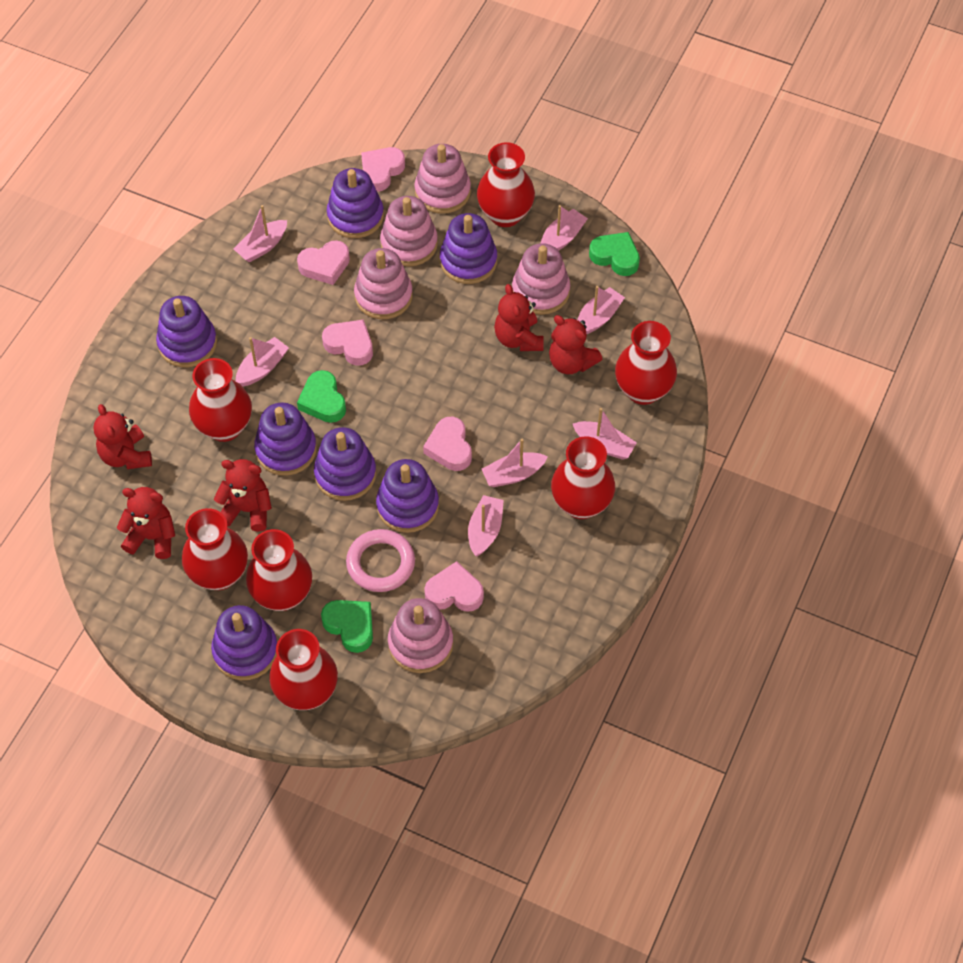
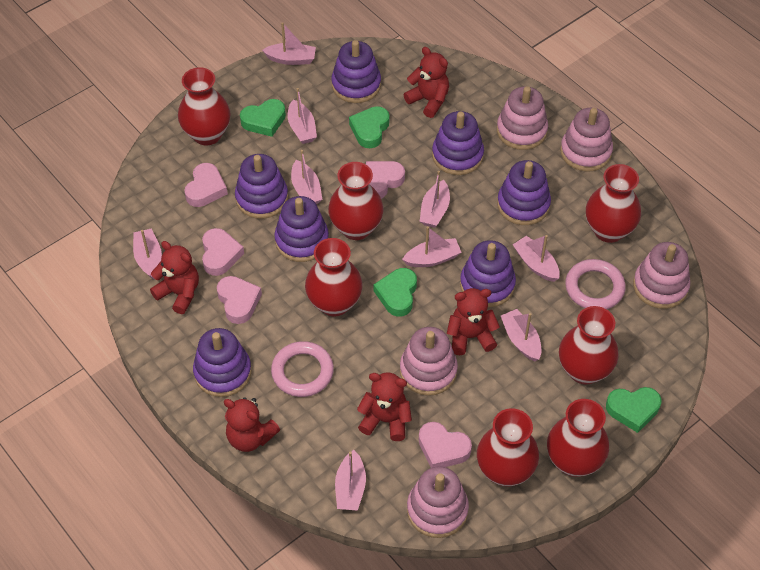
green heart: 3 -> 4
pink boat: 7 -> 9
pink ring: 1 -> 2

